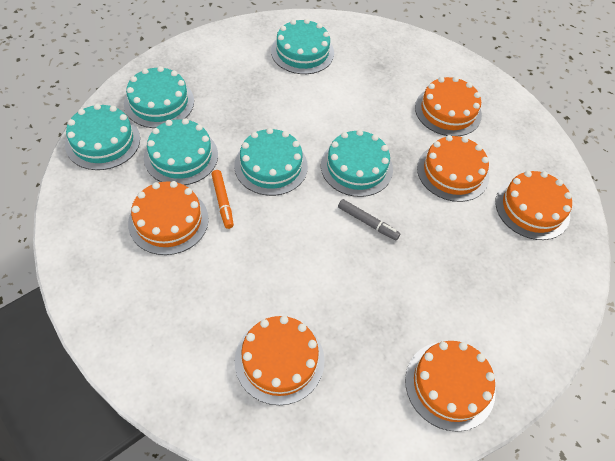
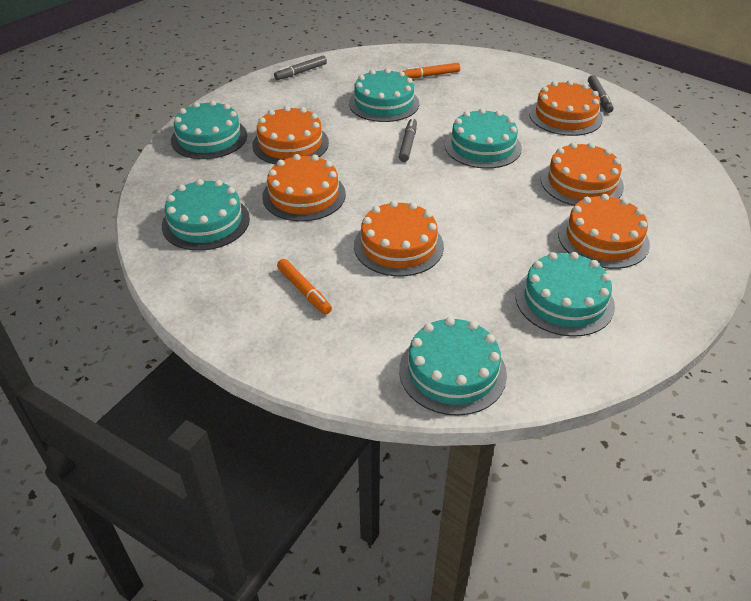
grey marker: 1 -> 3
orange marker: 1 -> 2

